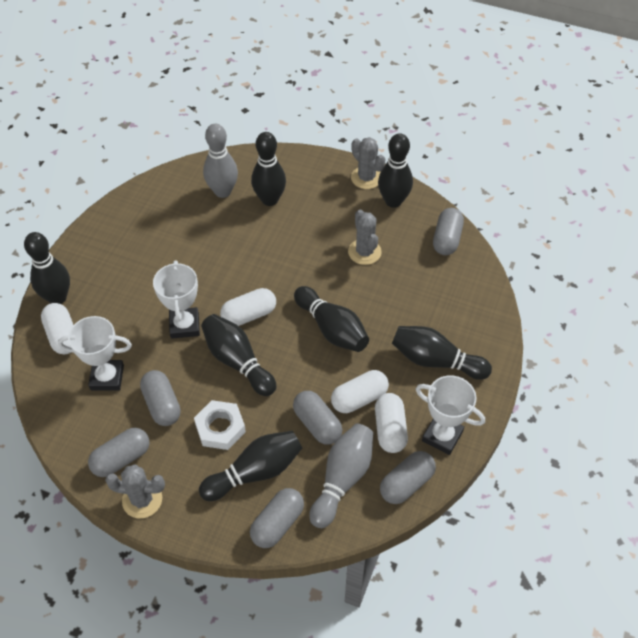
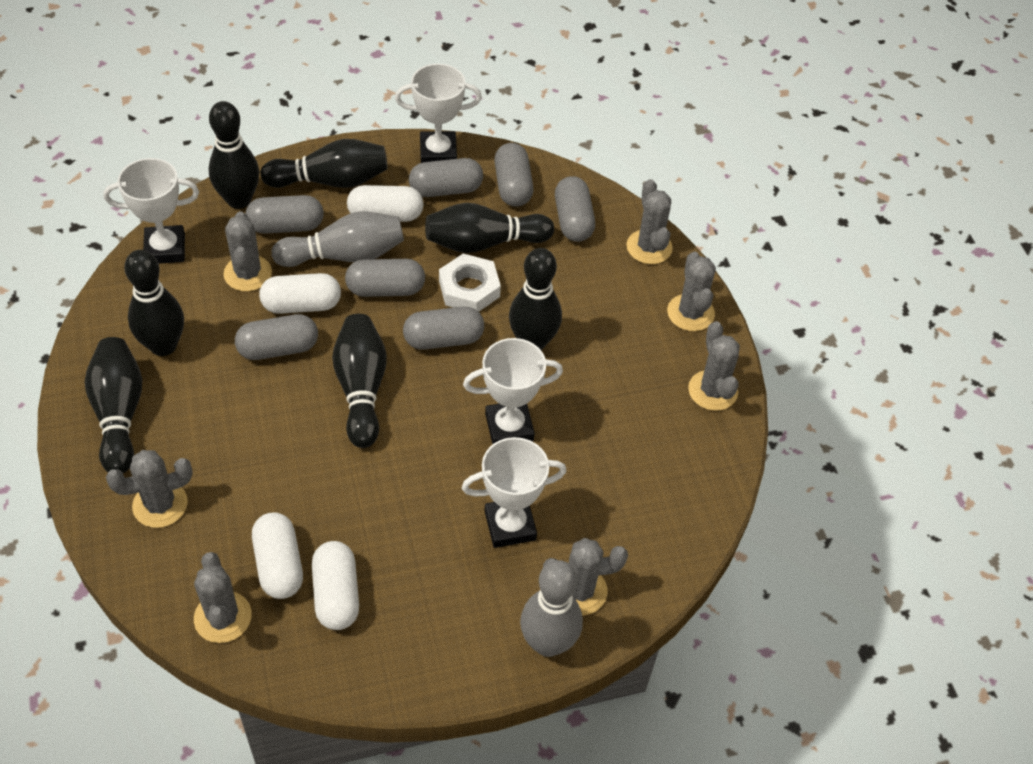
grey cactus: 3 -> 7
grey capsule: 6 -> 7
white trophy: 3 -> 4

